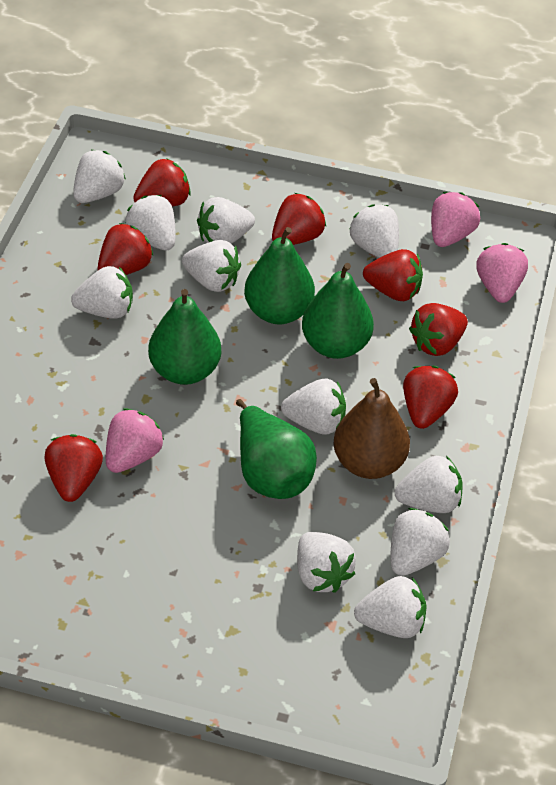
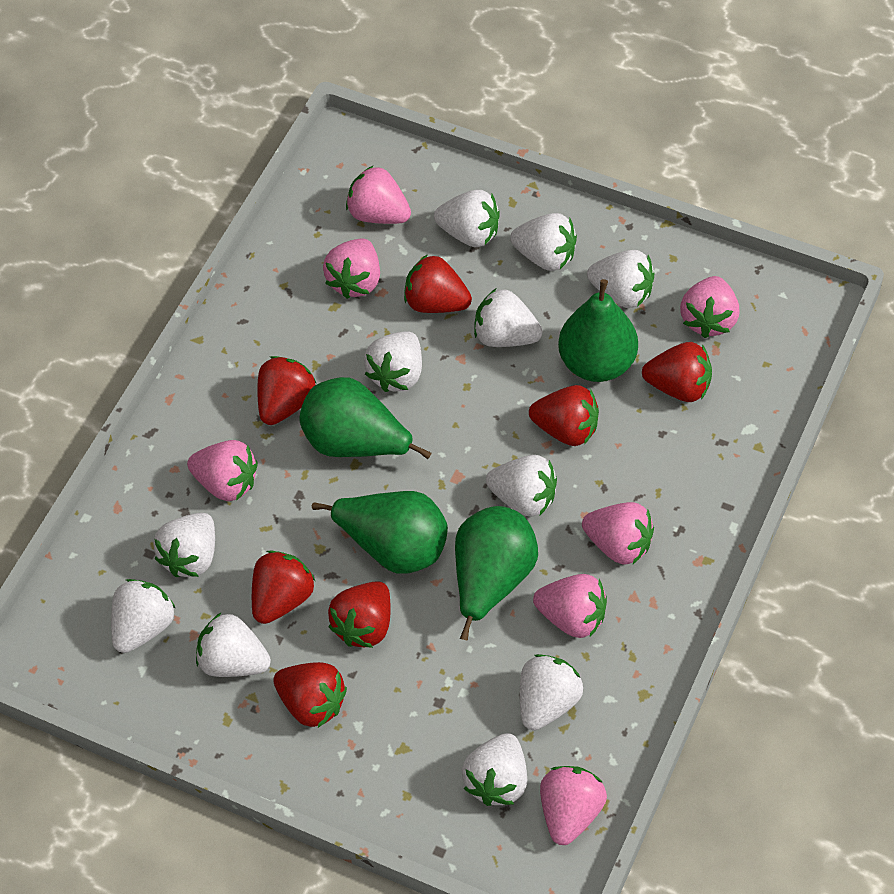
brown pear: 1 -> 0
pink strawberry: 3 -> 7

